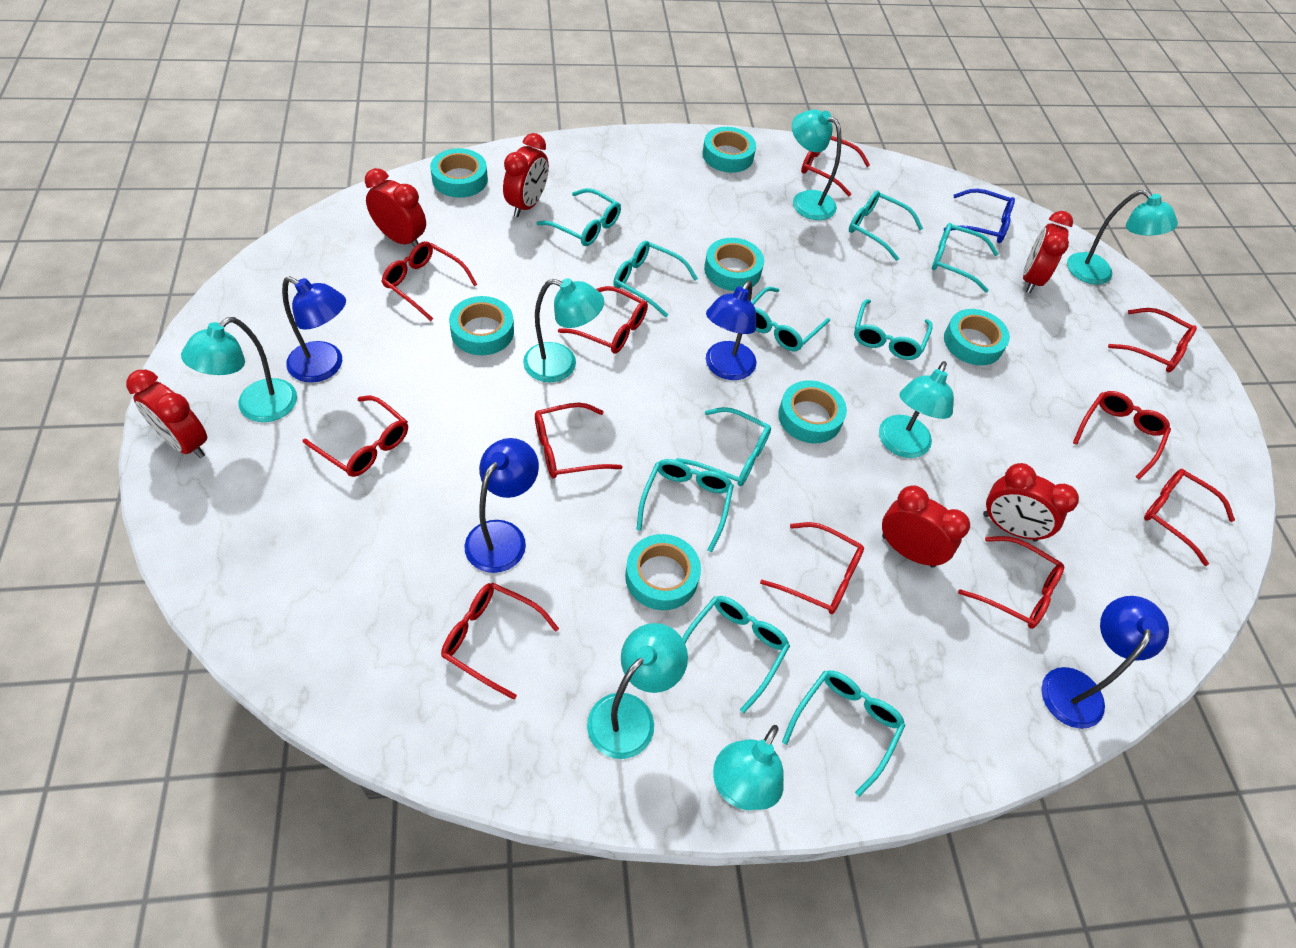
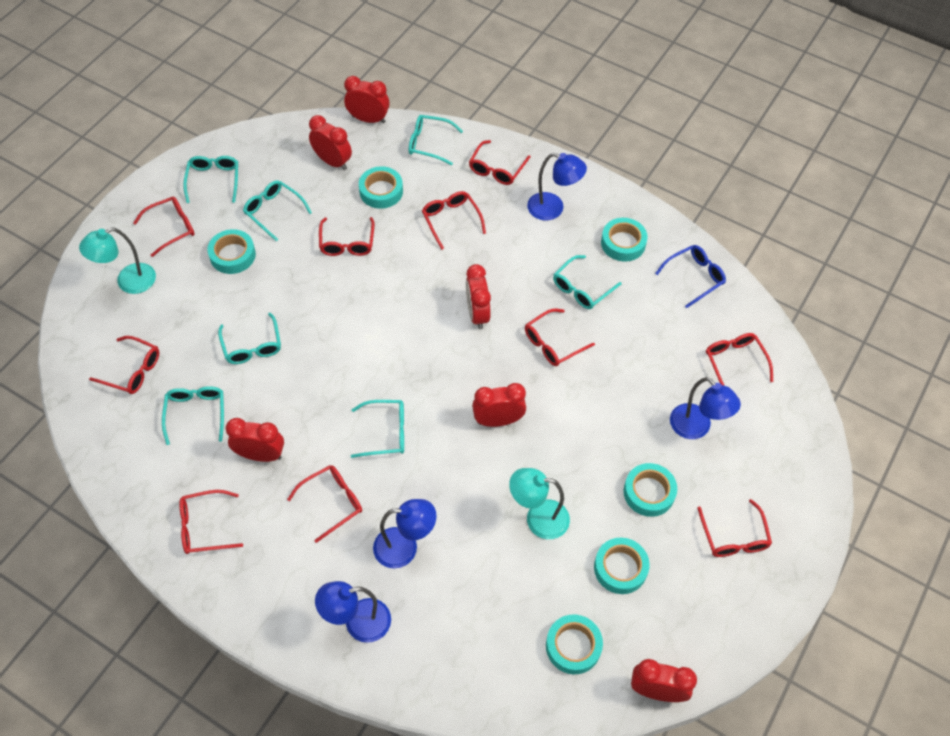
red glasses: 11 -> 10
turquoise glasses: 10 -> 7
turquoise lamp: 7 -> 2
turquoise tape: 7 -> 6

